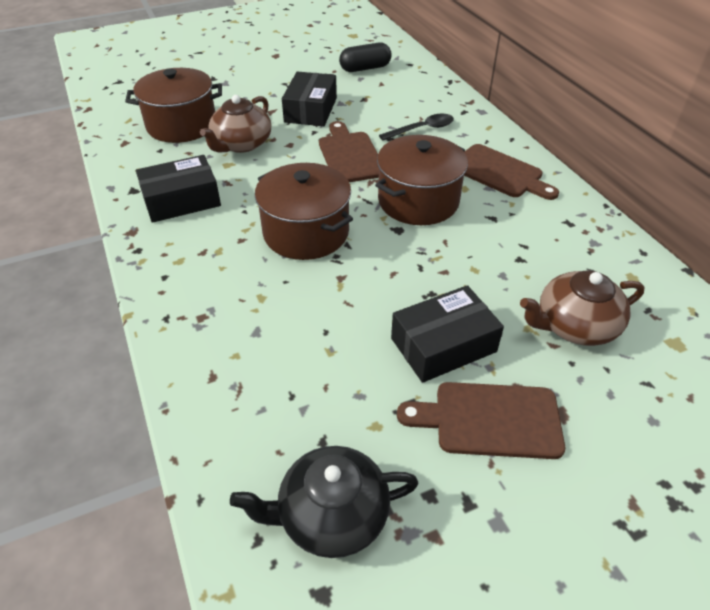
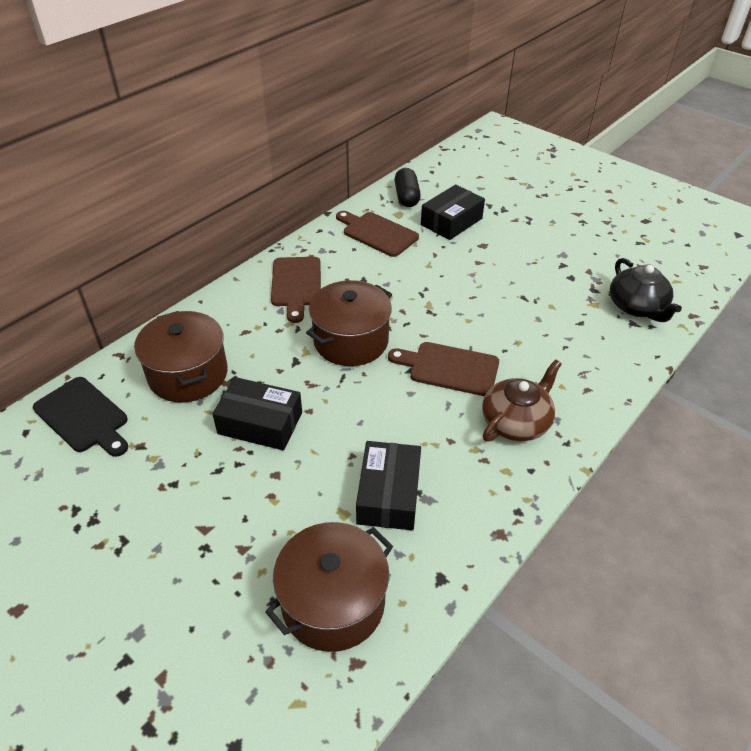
black cutting board: 0 -> 1
black spoon: 1 -> 0
brown teapot: 2 -> 1

